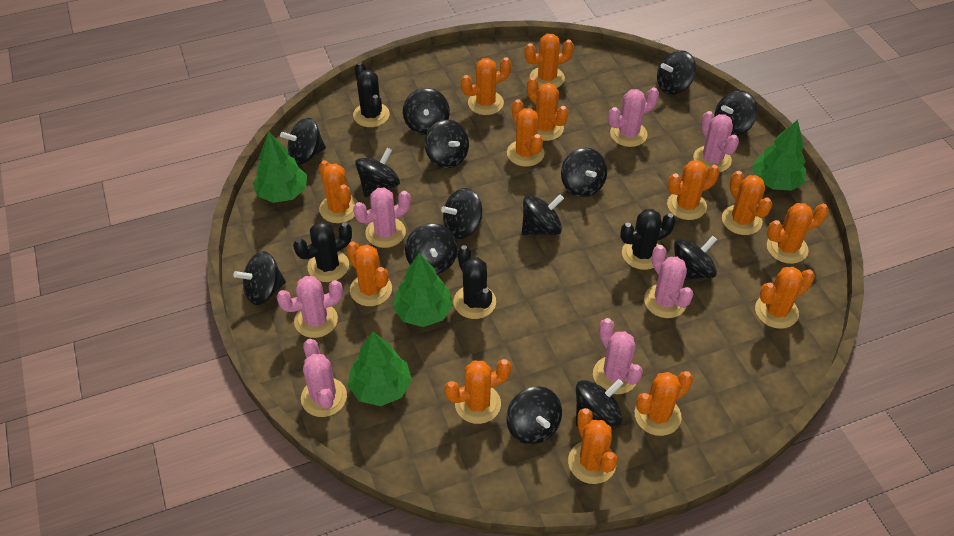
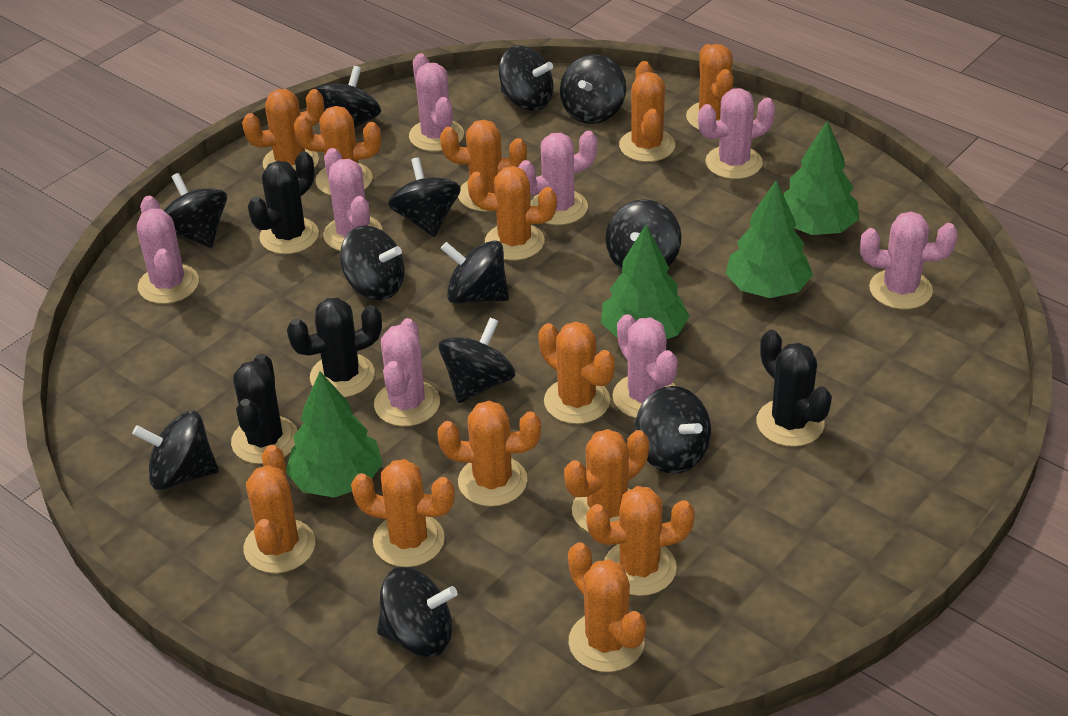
black spinning top: 14 -> 12
pink cactus: 7 -> 8

